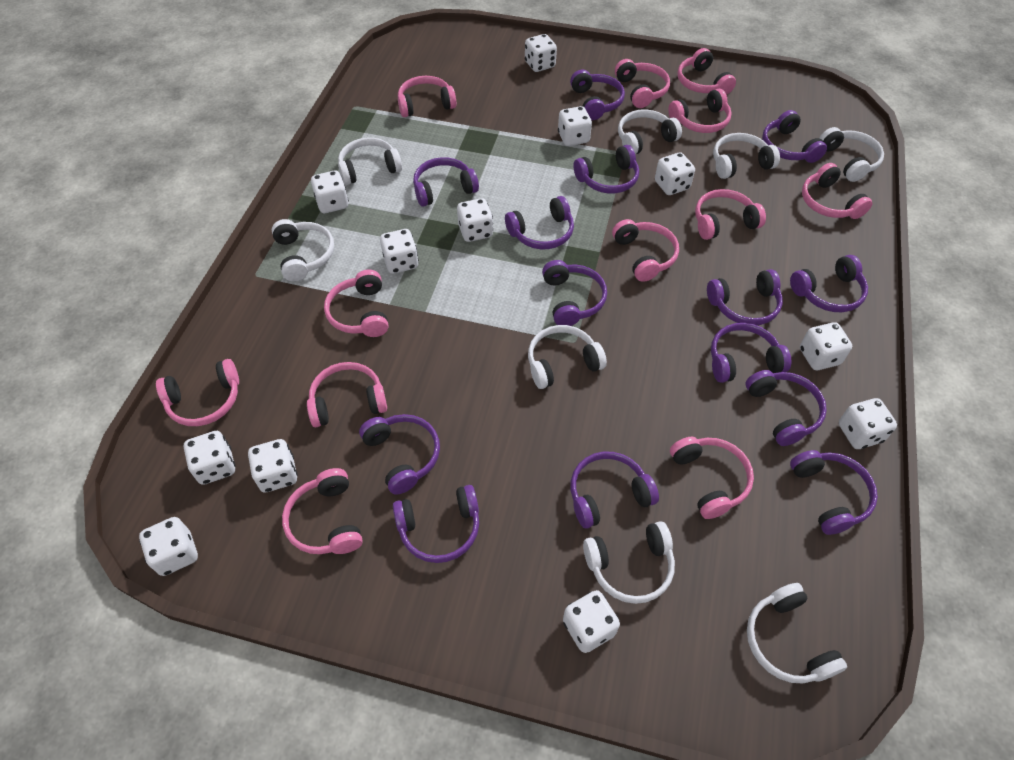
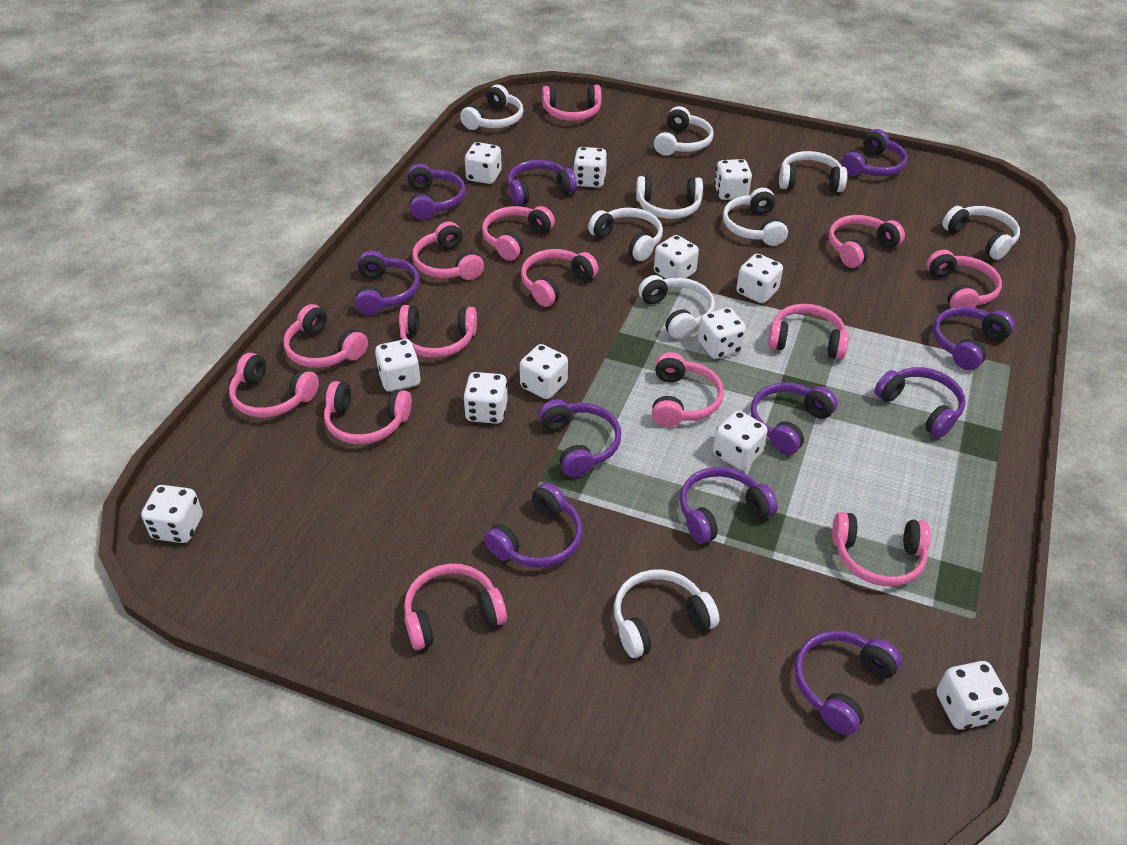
pink headphones: 12 -> 14
purple headphones: 14 -> 11
white headphones: 8 -> 9

